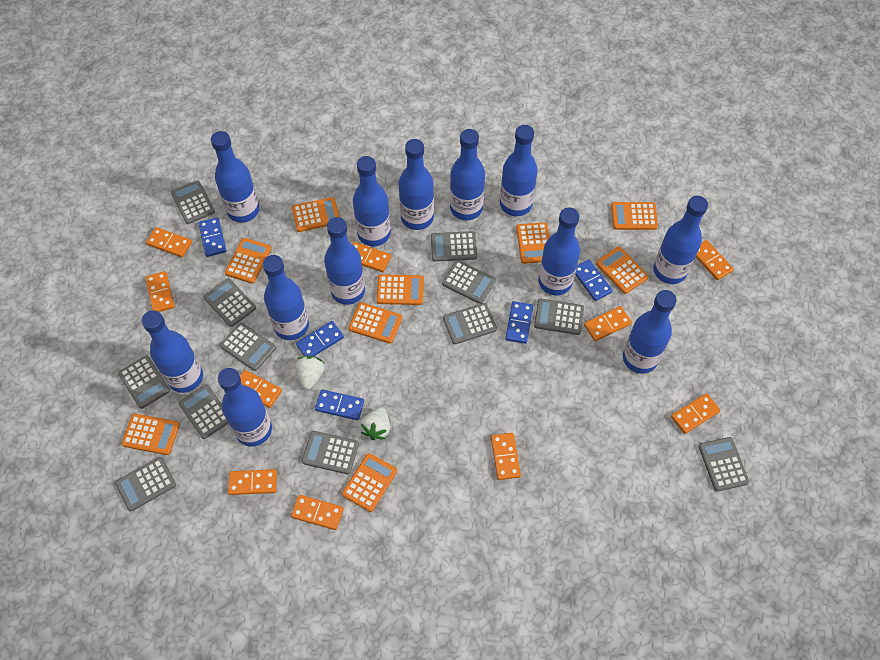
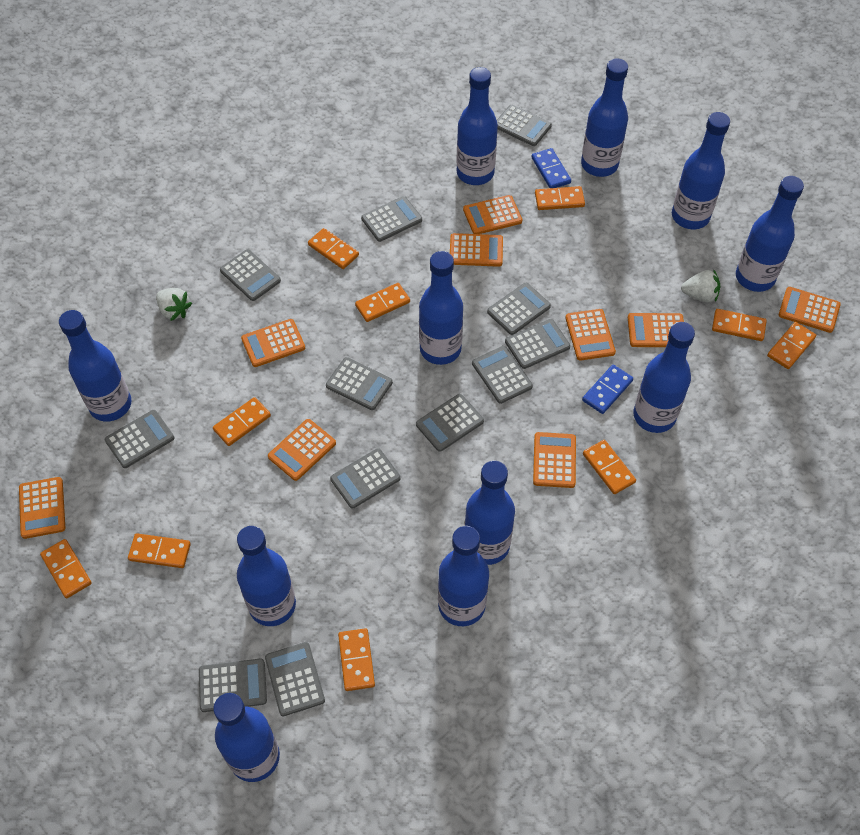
blue bottle: 12 -> 11
blue domino: 5 -> 2

